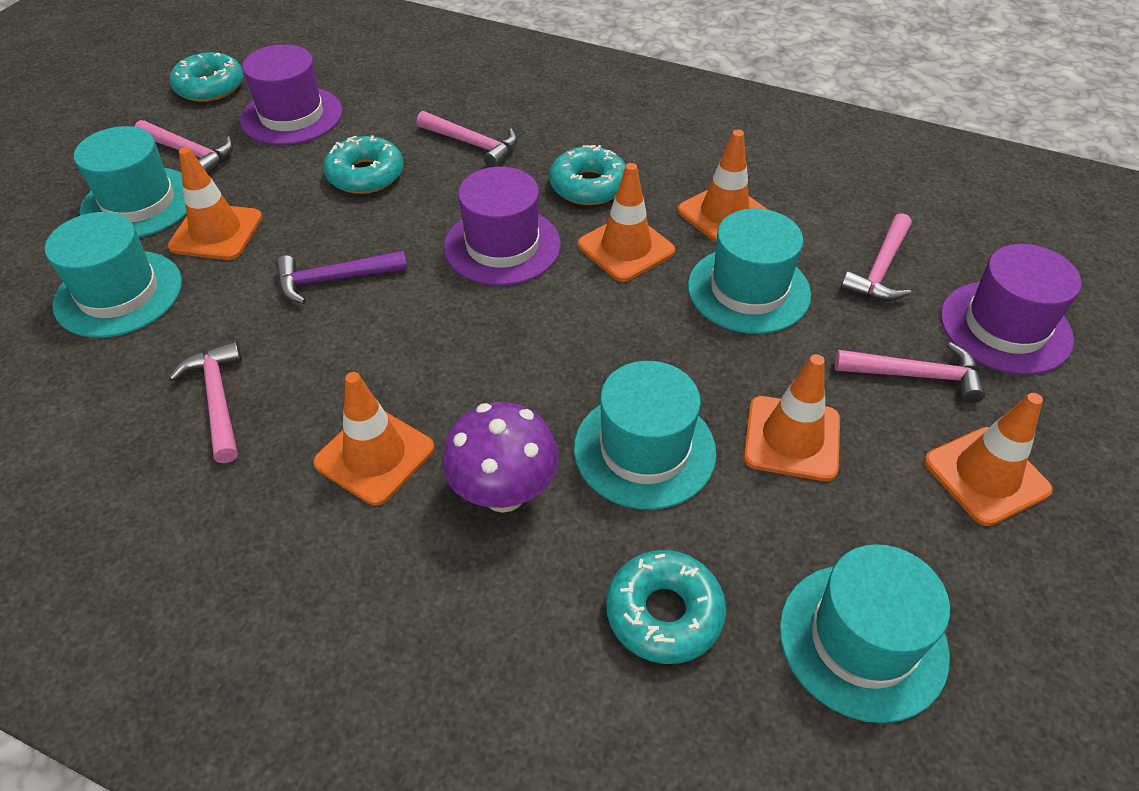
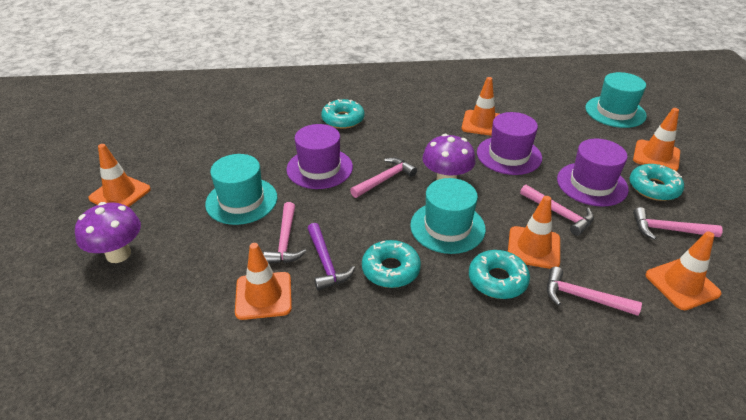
purple mushroom: 1 -> 2
turquoise hat: 5 -> 3

